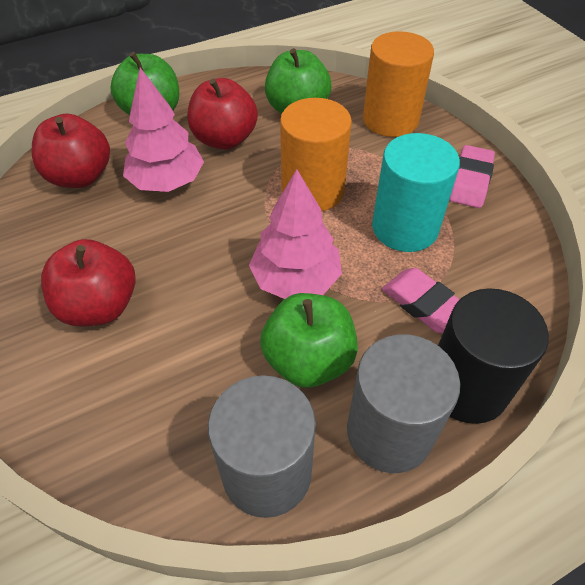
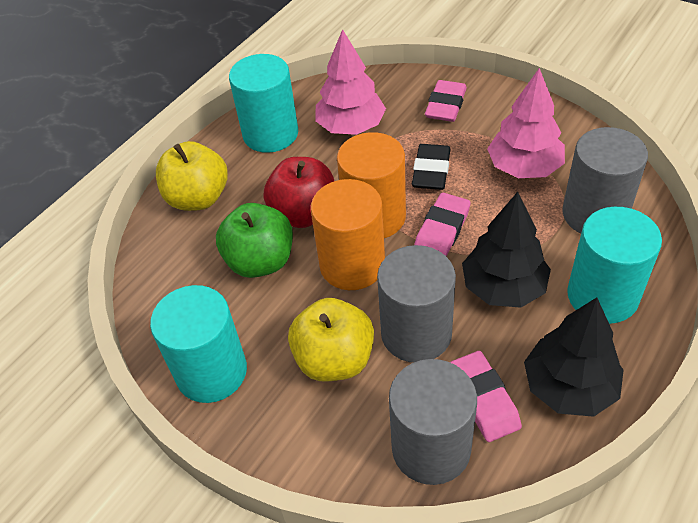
black cylinder: 1 -> 0
black eraser: 0 -> 1
black tree: 0 -> 2
green apple: 3 -> 1
grey cylinder: 2 -> 3
pink eraser: 2 -> 3
red apple: 3 -> 1
turquoise cylinder: 1 -> 3
yellow apple: 0 -> 2

